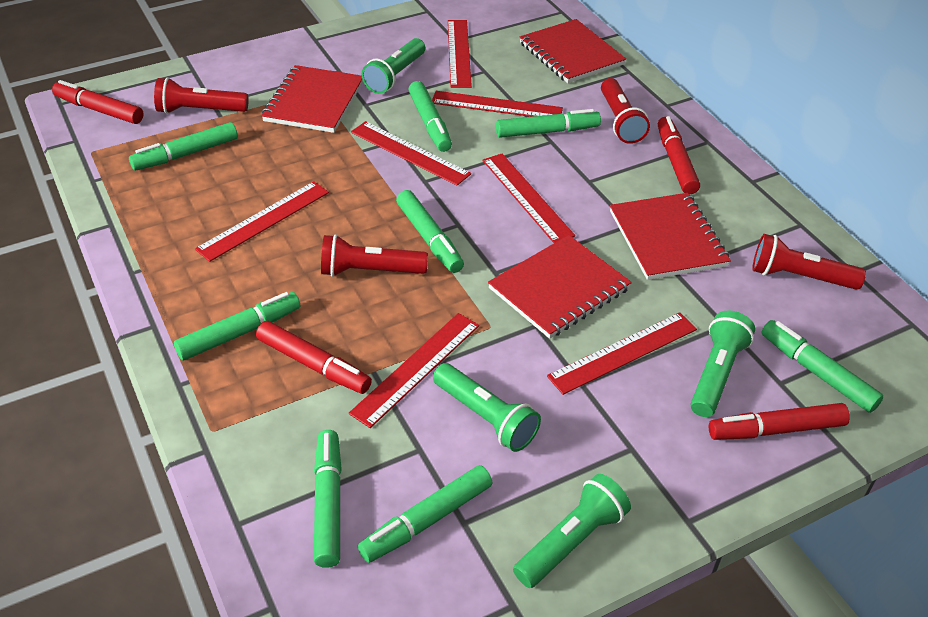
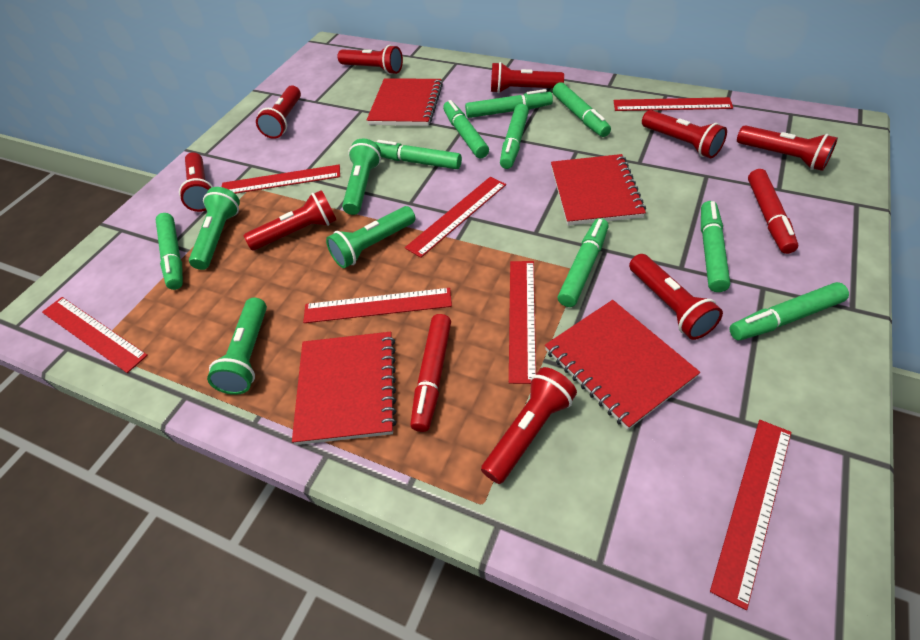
green marker: 8 -> 9
red flashlight: 4 -> 9
red marker: 4 -> 2

